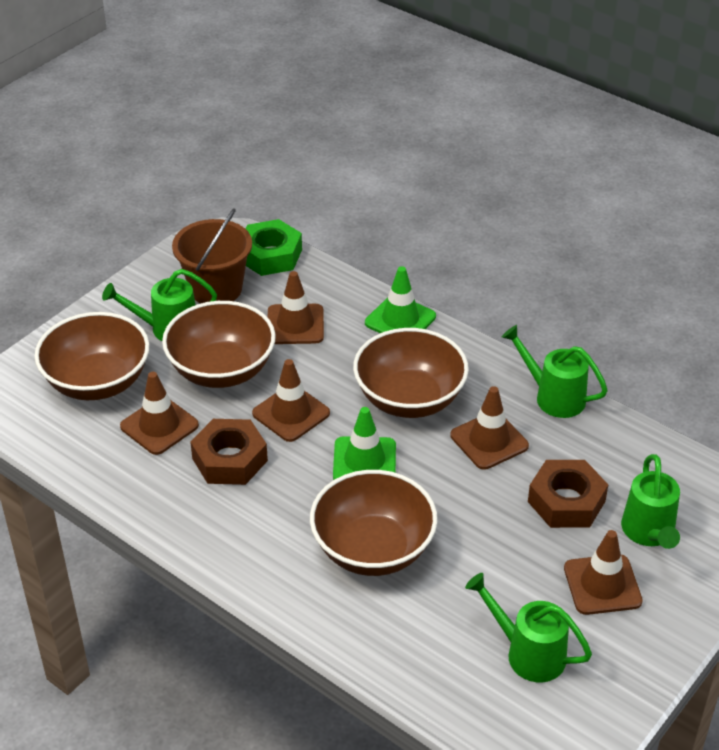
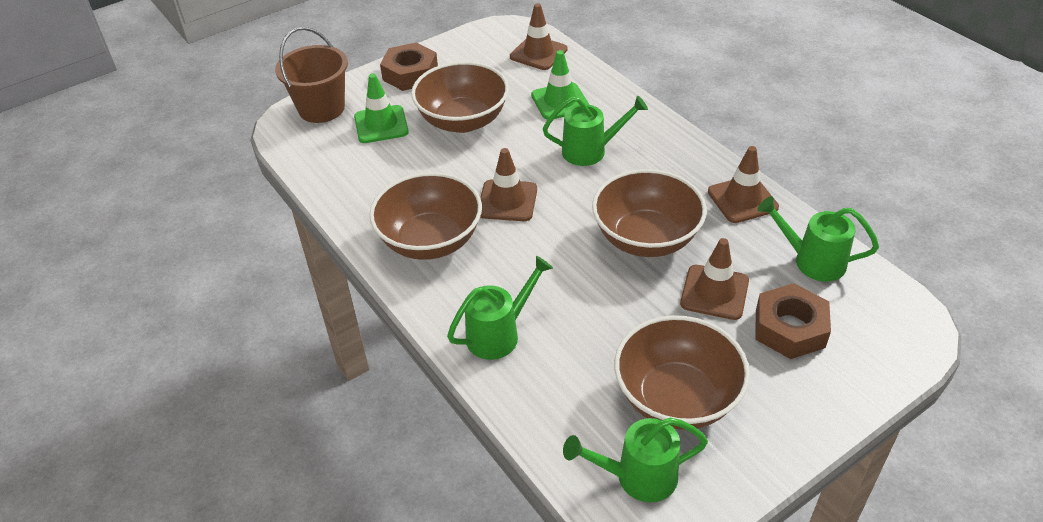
brown traffic cone: 5 -> 4
green nut: 1 -> 0

